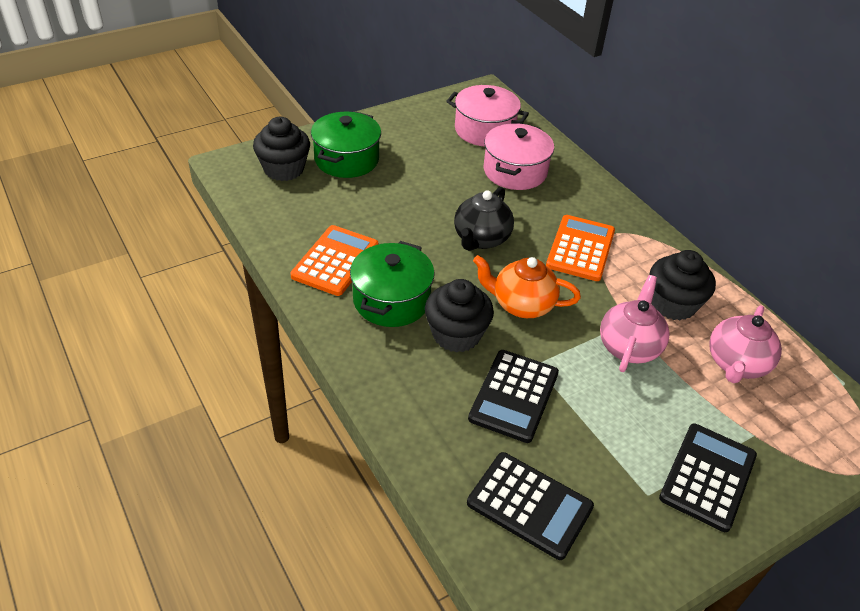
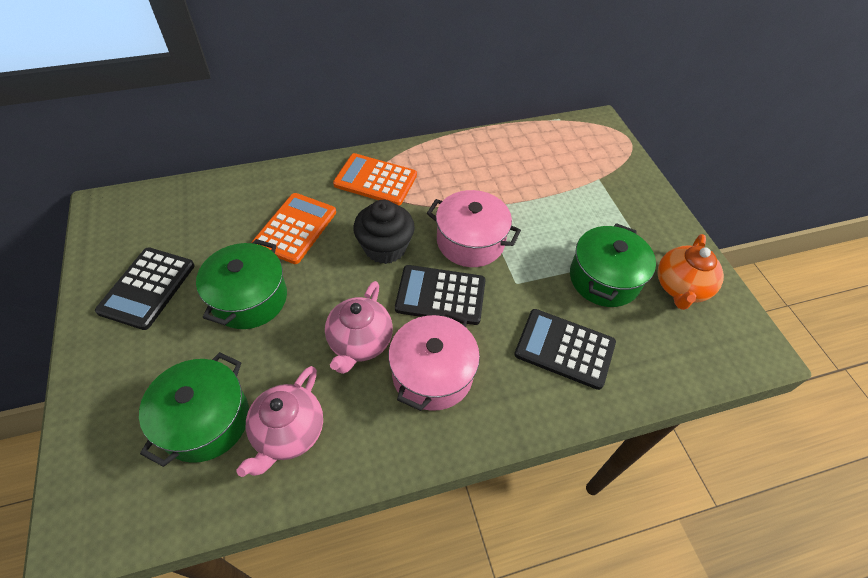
black cupcake: 3 -> 1
black teapot: 1 -> 0
green pot: 2 -> 3

